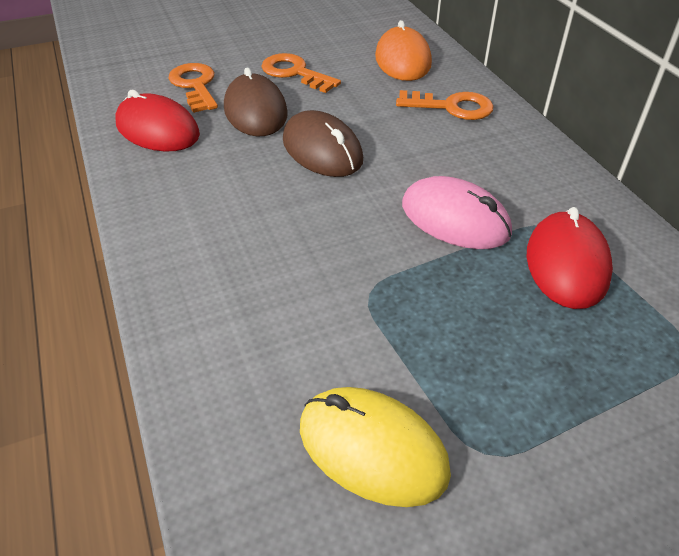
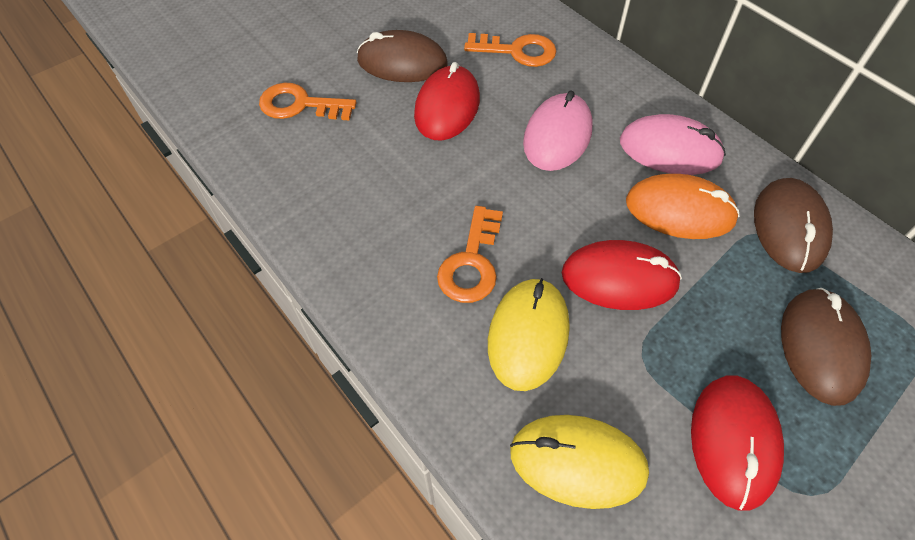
brown mouse: 2 -> 3
pink mouse: 1 -> 2
red mouse: 2 -> 3
yellow mouse: 1 -> 2

